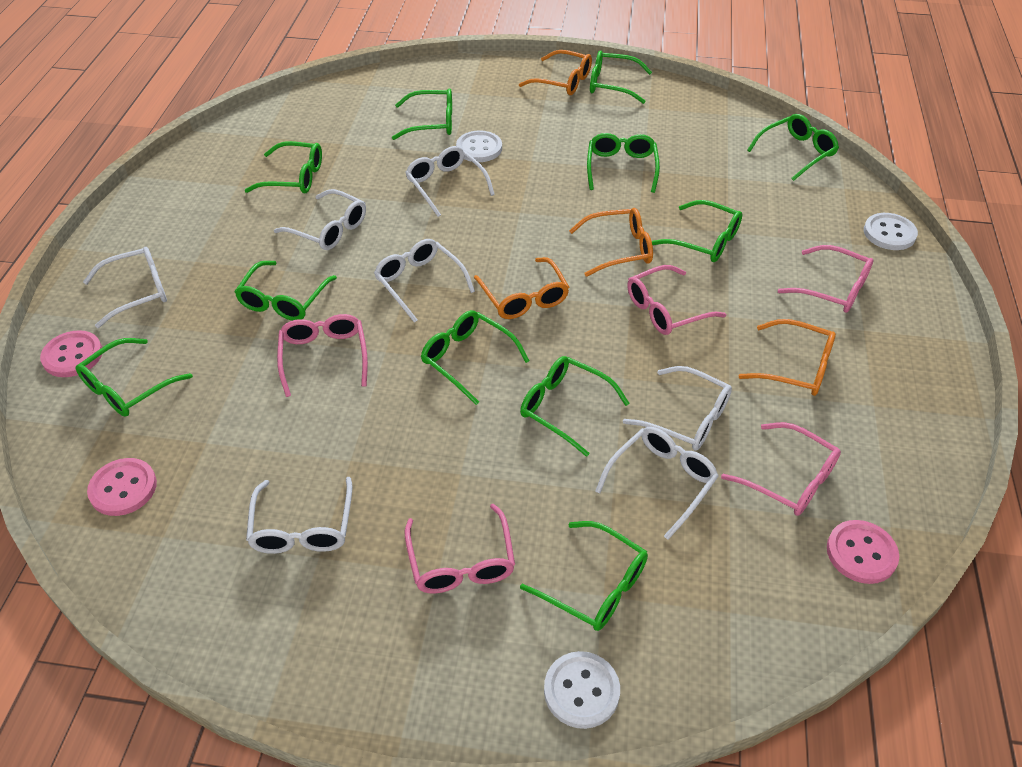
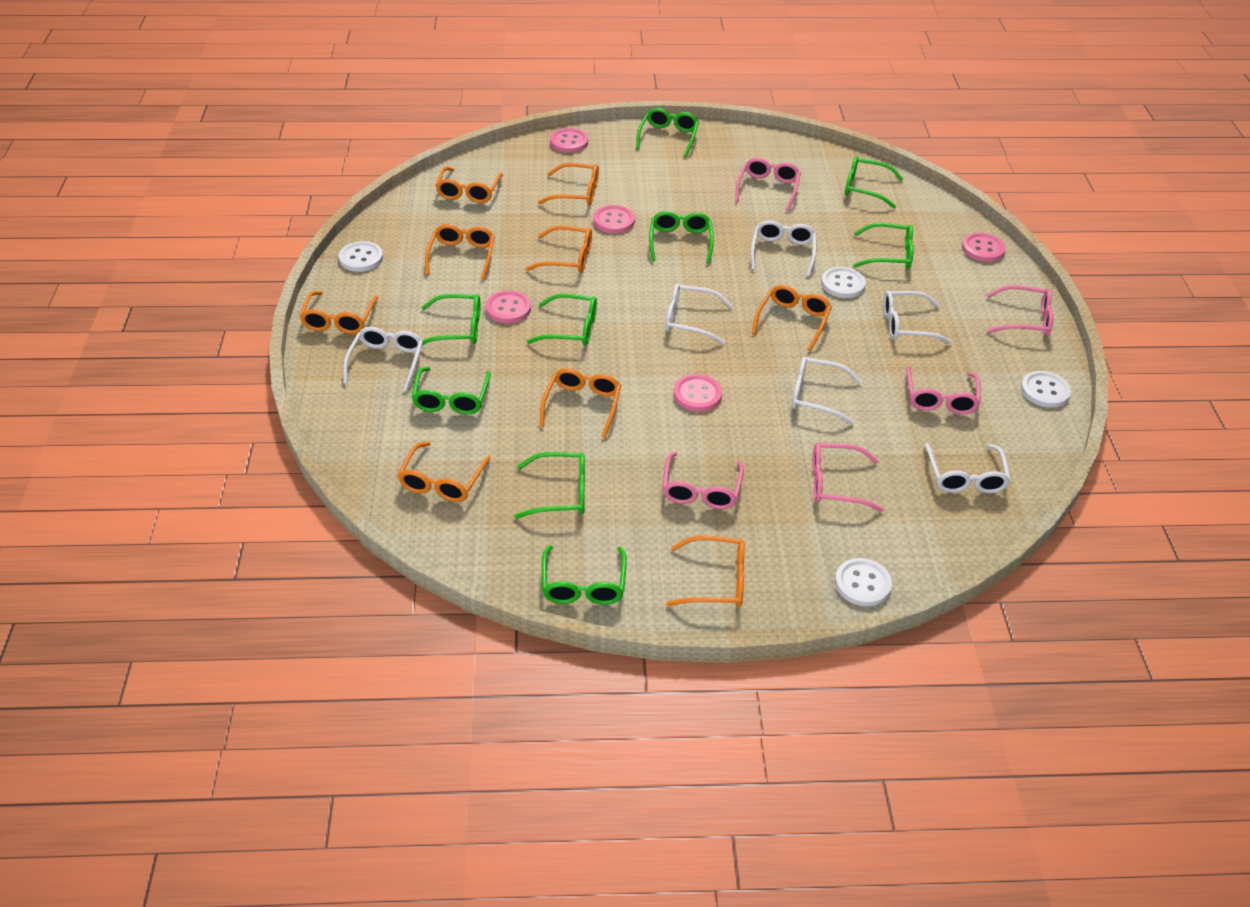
green glasses: 11 -> 9
orange glasses: 4 -> 9
pink button: 3 -> 5
white button: 3 -> 4
white glasses: 7 -> 6

